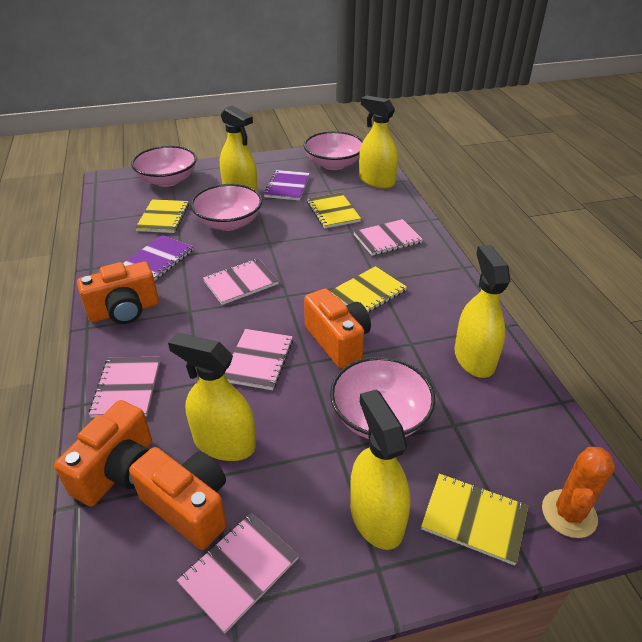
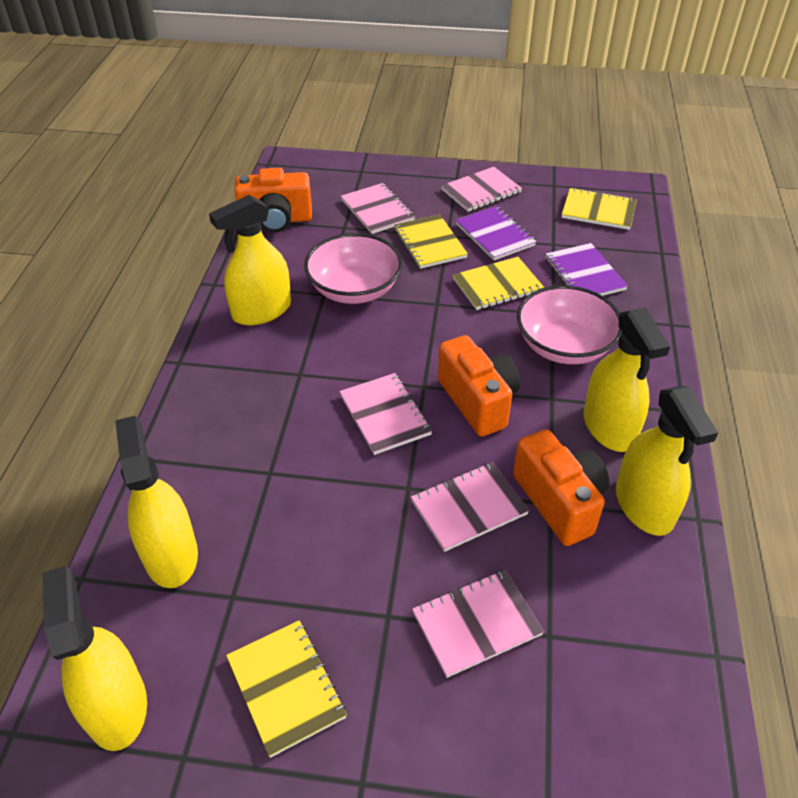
orange cactus: 1 -> 0
orange camera: 4 -> 3
pink bowl: 4 -> 2

